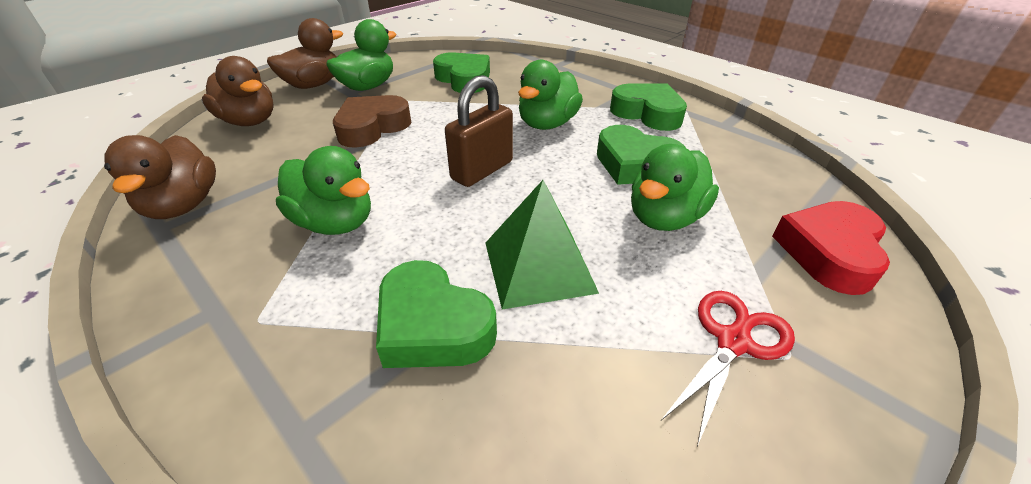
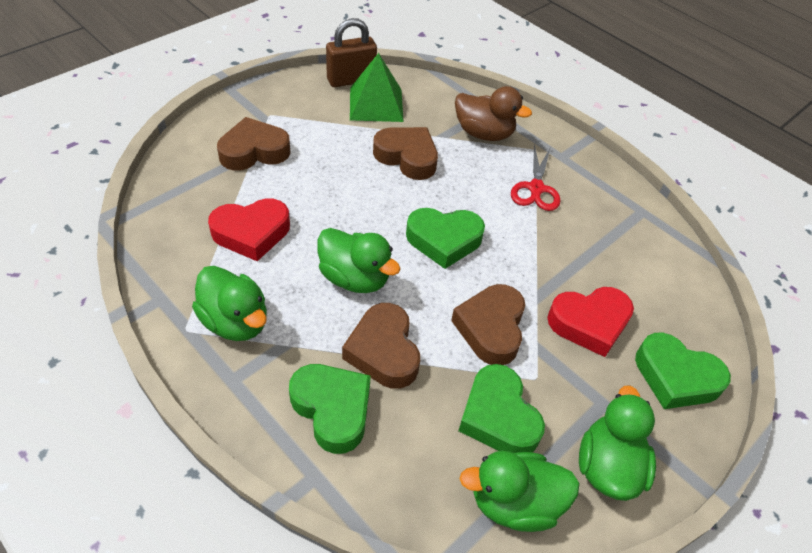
brown duck: 3 -> 1
brown heart: 1 -> 4
red heart: 1 -> 2

